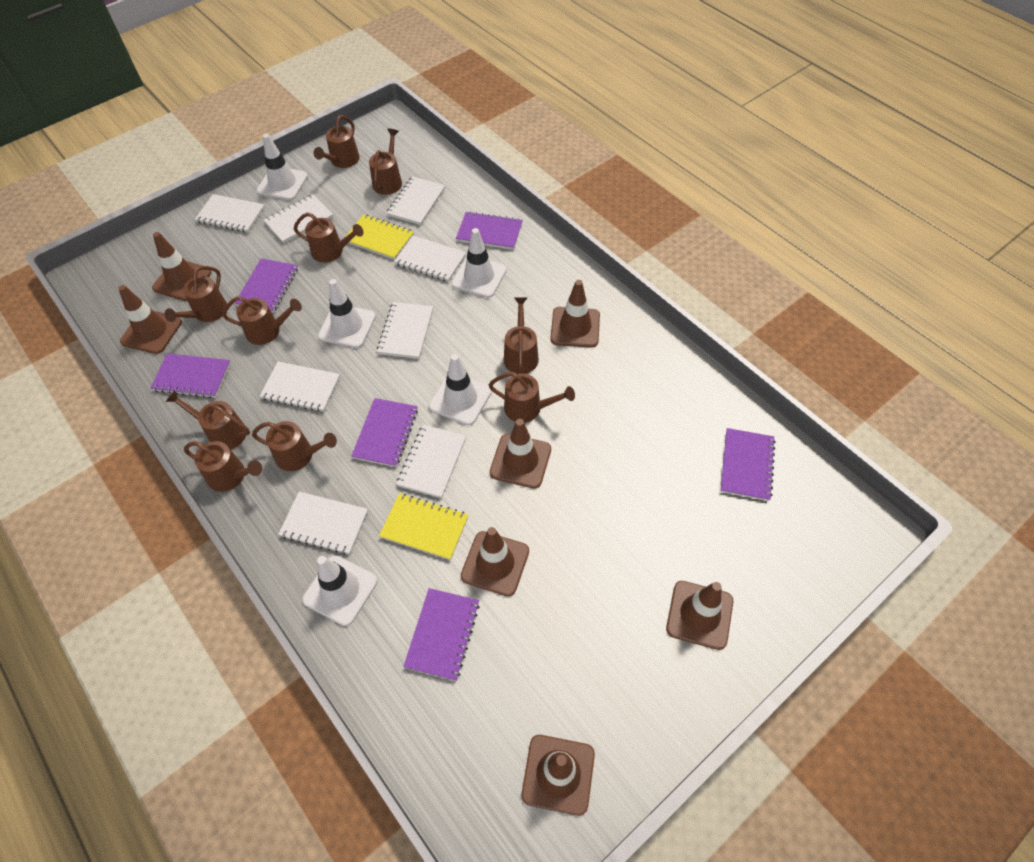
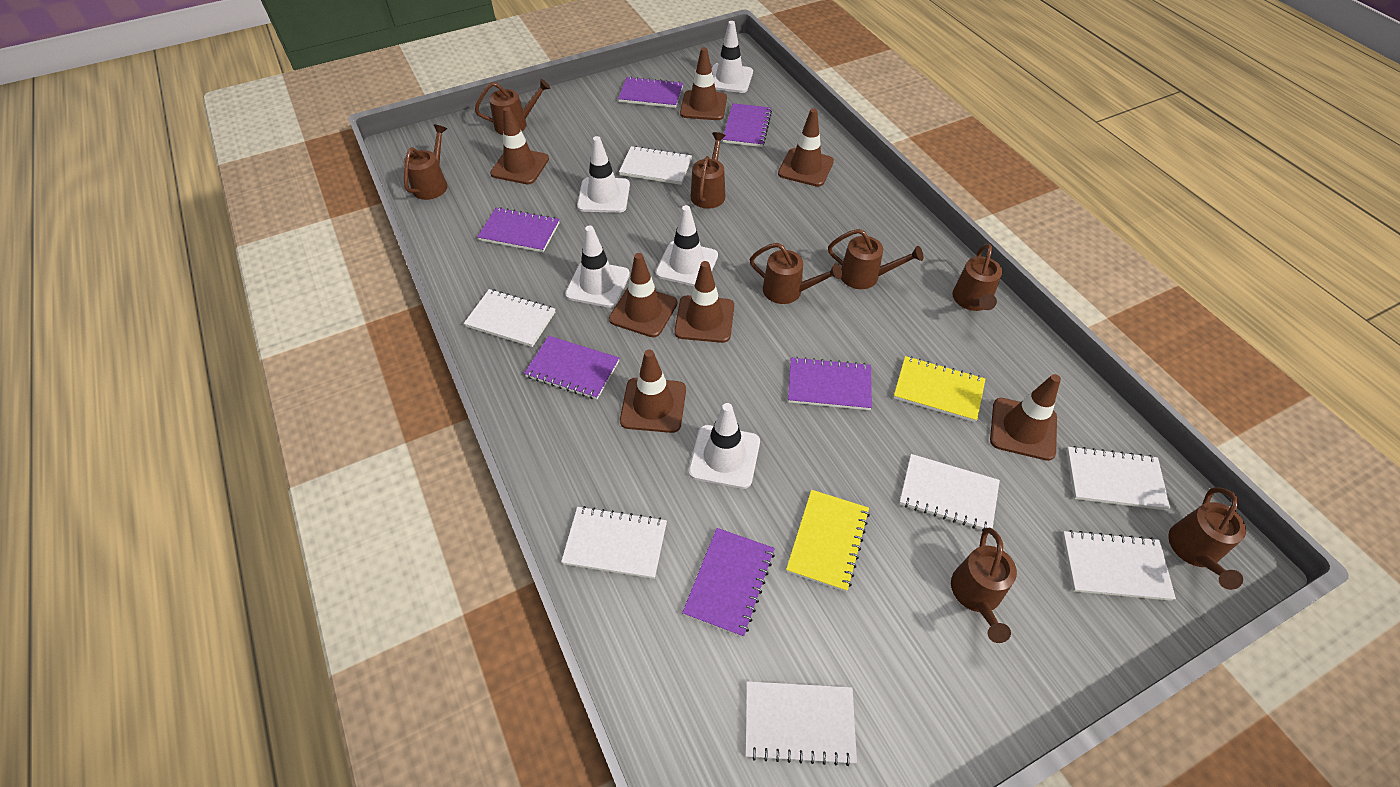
brown watering can: 10 -> 8
white notebook: 8 -> 7

